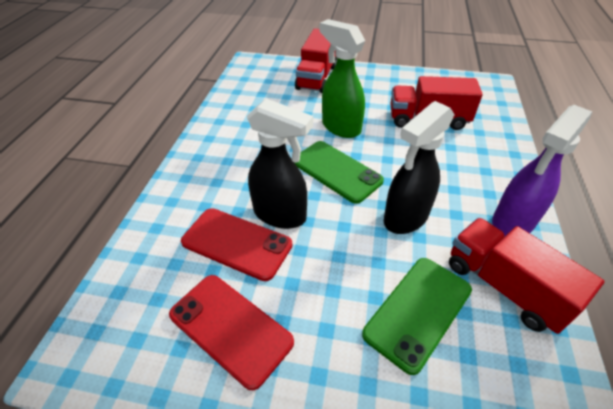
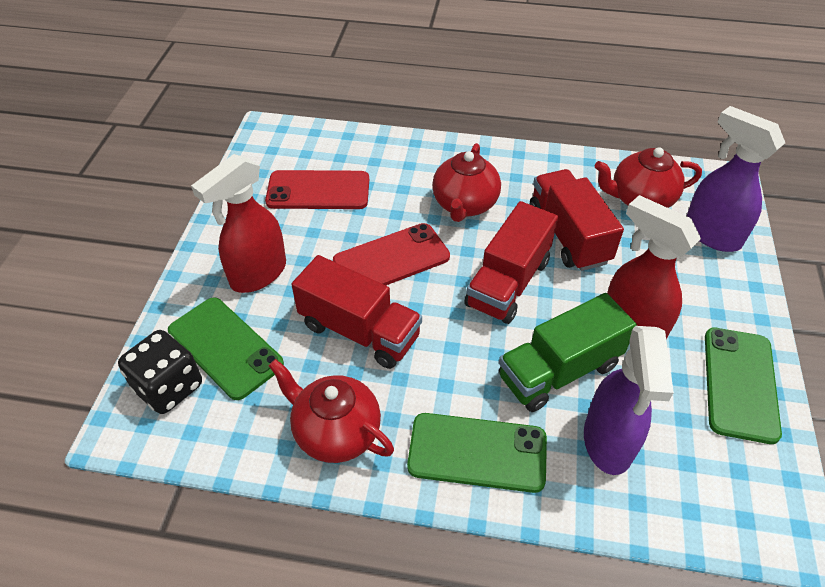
black dice: 0 -> 1
black spray bottle: 2 -> 0
green phone: 2 -> 3
green spray bottle: 1 -> 0
green truck: 0 -> 1
purple spray bottle: 1 -> 2
red spray bottle: 0 -> 2
red teapot: 0 -> 3

